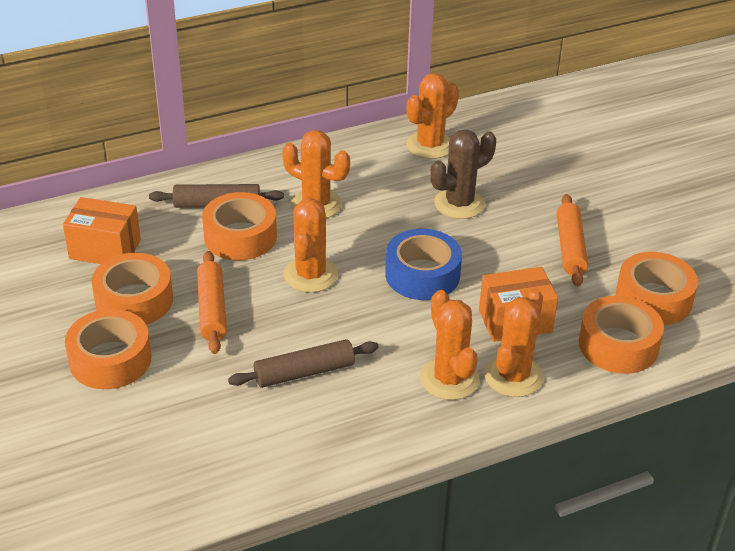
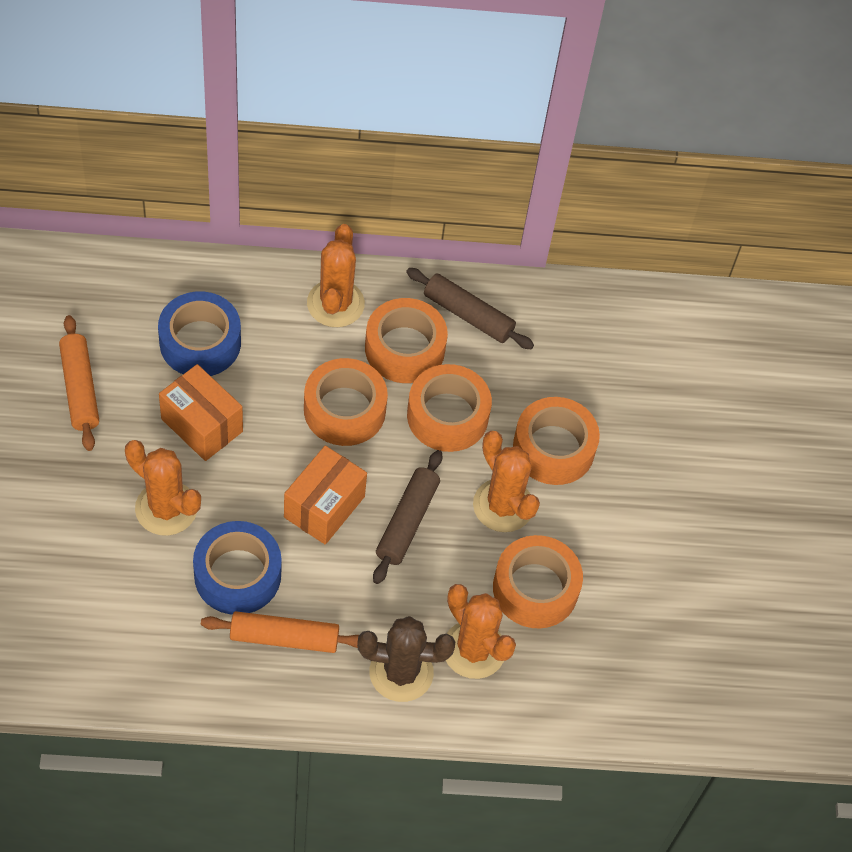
blue tape: 1 -> 2
orange cactus: 5 -> 4

